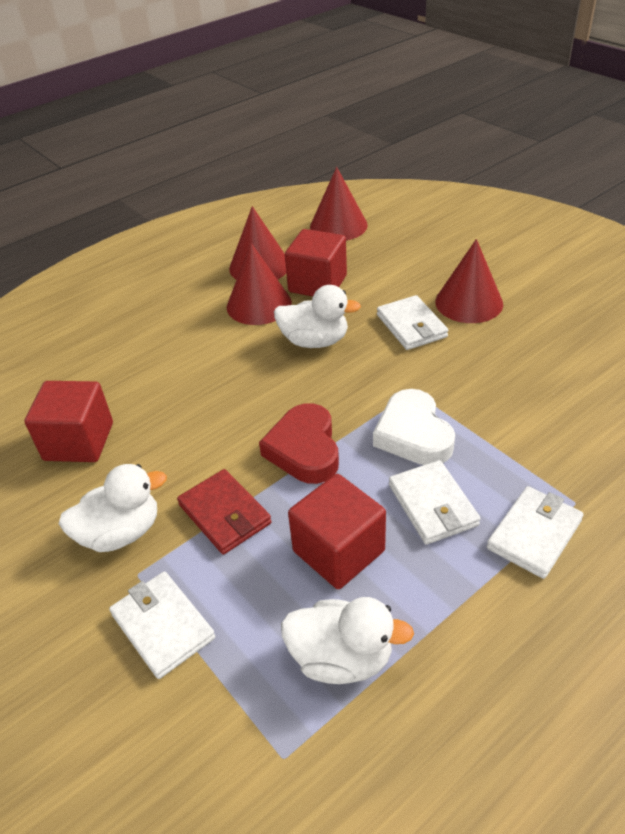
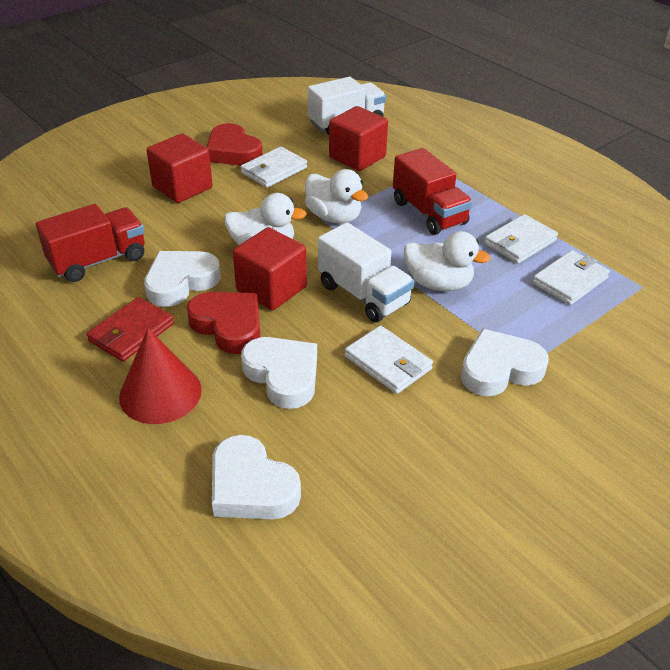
red cone: 4 -> 1
red heart: 1 -> 2
red truck: 0 -> 2
white heart: 1 -> 4
white truck: 0 -> 2

